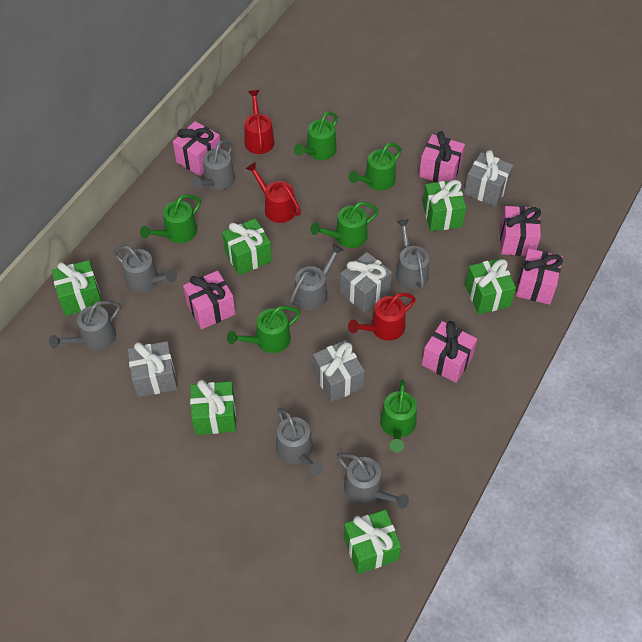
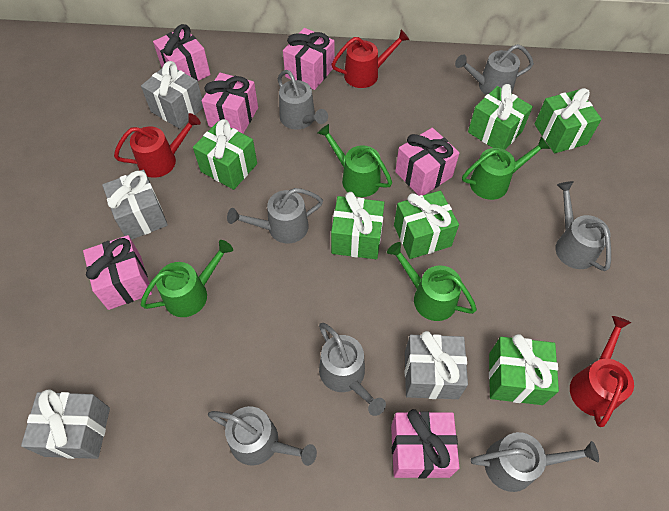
green watering can: 6 -> 4

